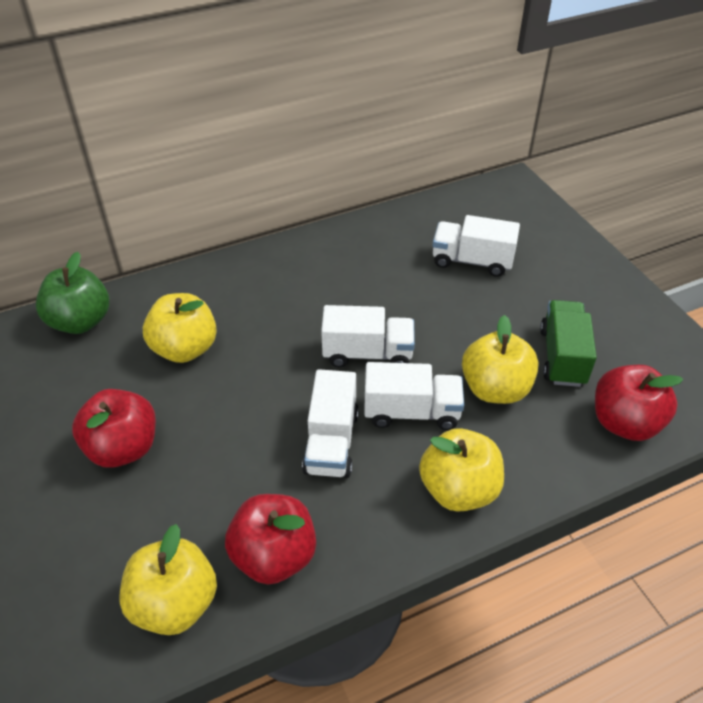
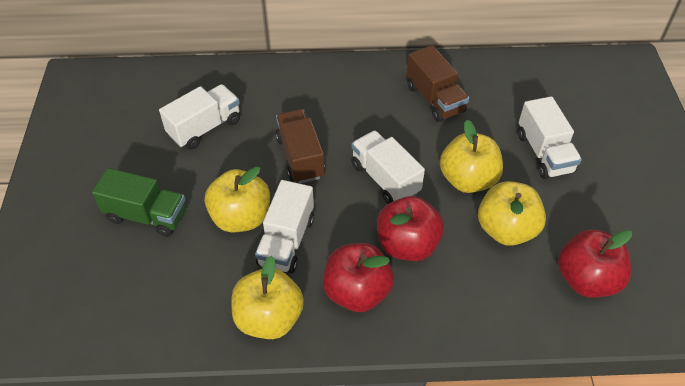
brown truck: 0 -> 2
green apple: 1 -> 0

